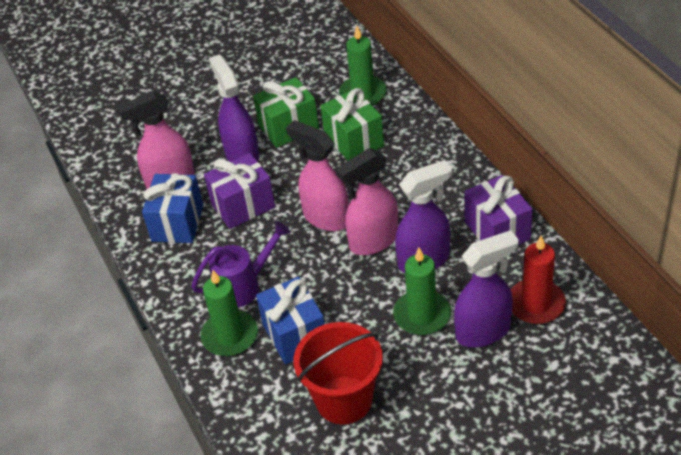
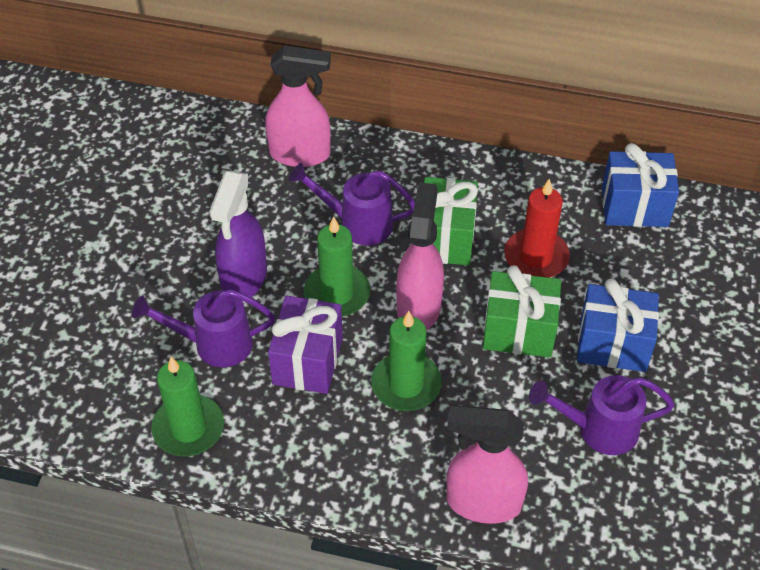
purple gift: 2 -> 1
purple spray bottle: 3 -> 1
purple watering can: 1 -> 3
red bucket: 1 -> 0

